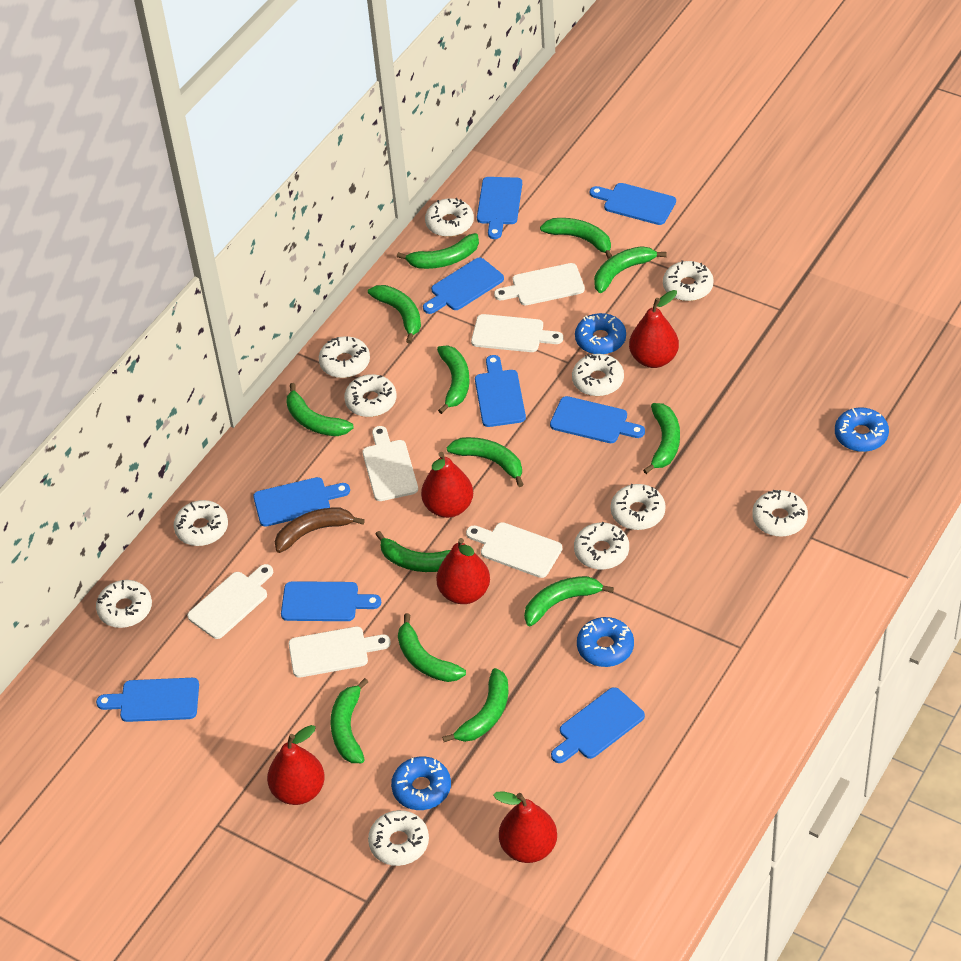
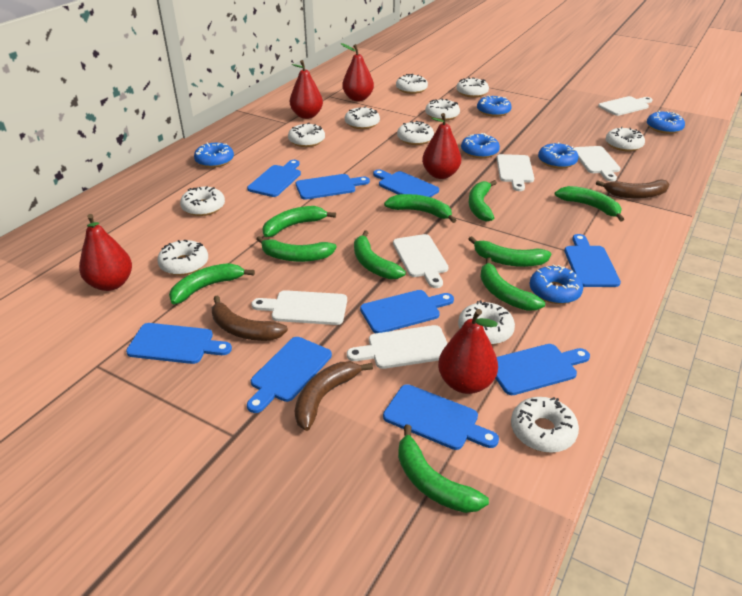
blue donut: 4 -> 6
brown banana: 1 -> 3
green banana: 13 -> 10

